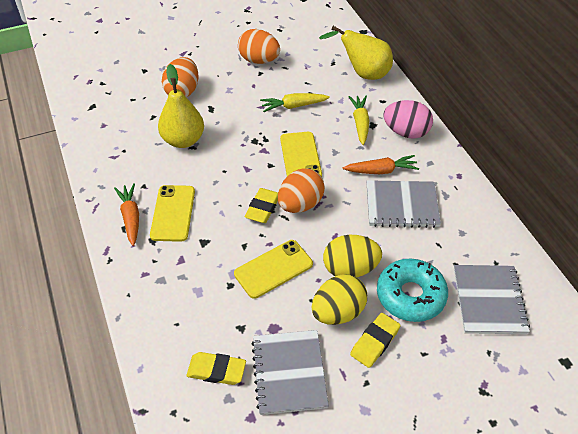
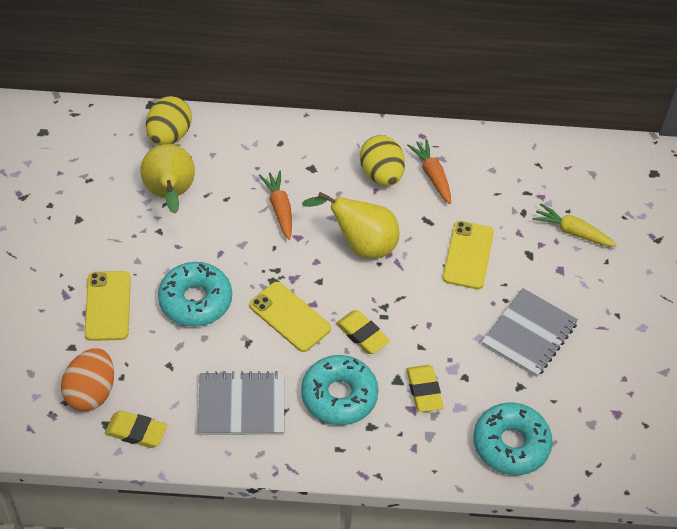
grey notebook: 3 -> 2
orange egg: 3 -> 1
pink egg: 1 -> 0
turquoise donut: 1 -> 3
yellow carrot: 2 -> 1

